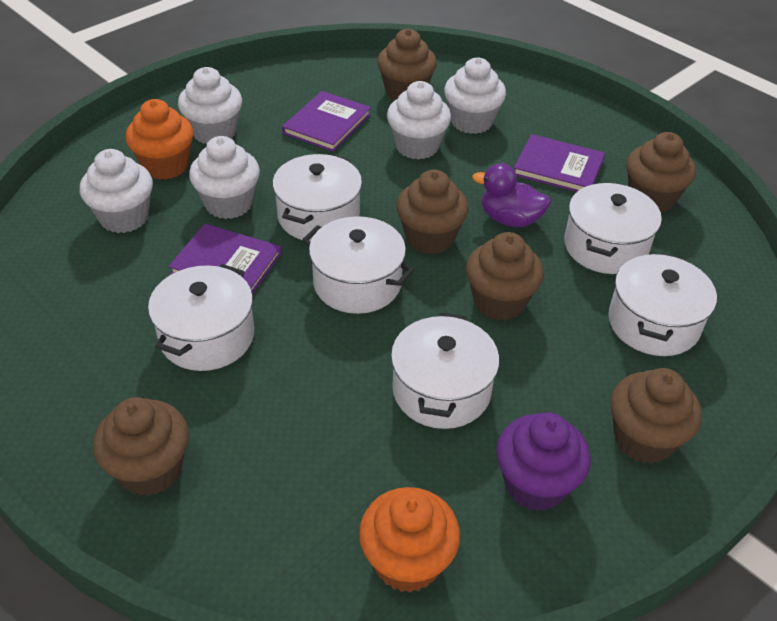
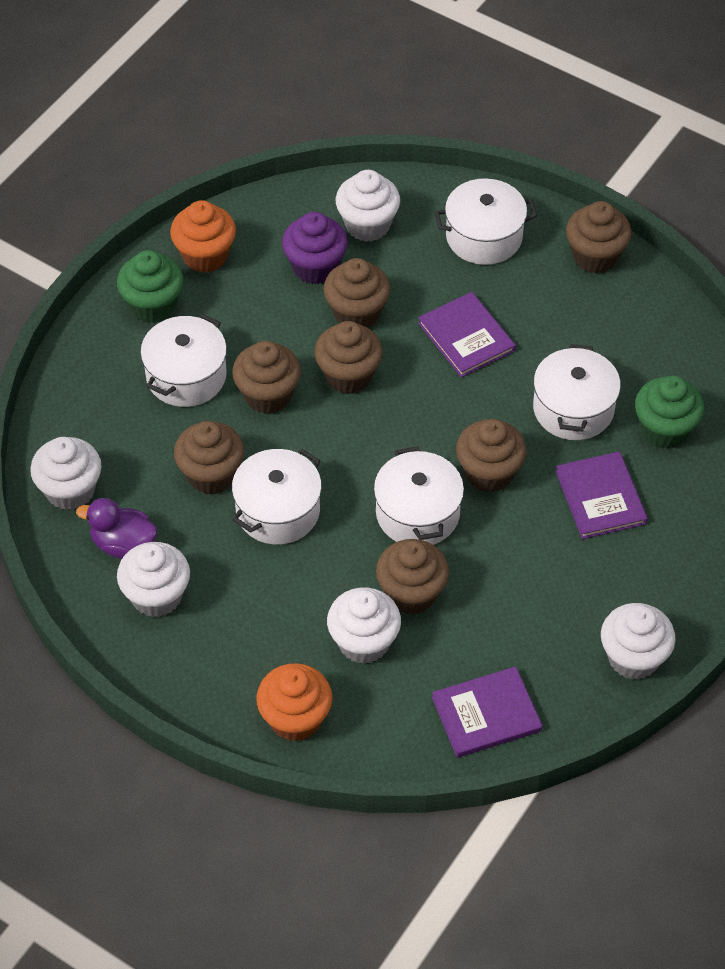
brown cupcake: 6 -> 7
green cupcake: 0 -> 2
white pot: 6 -> 5

